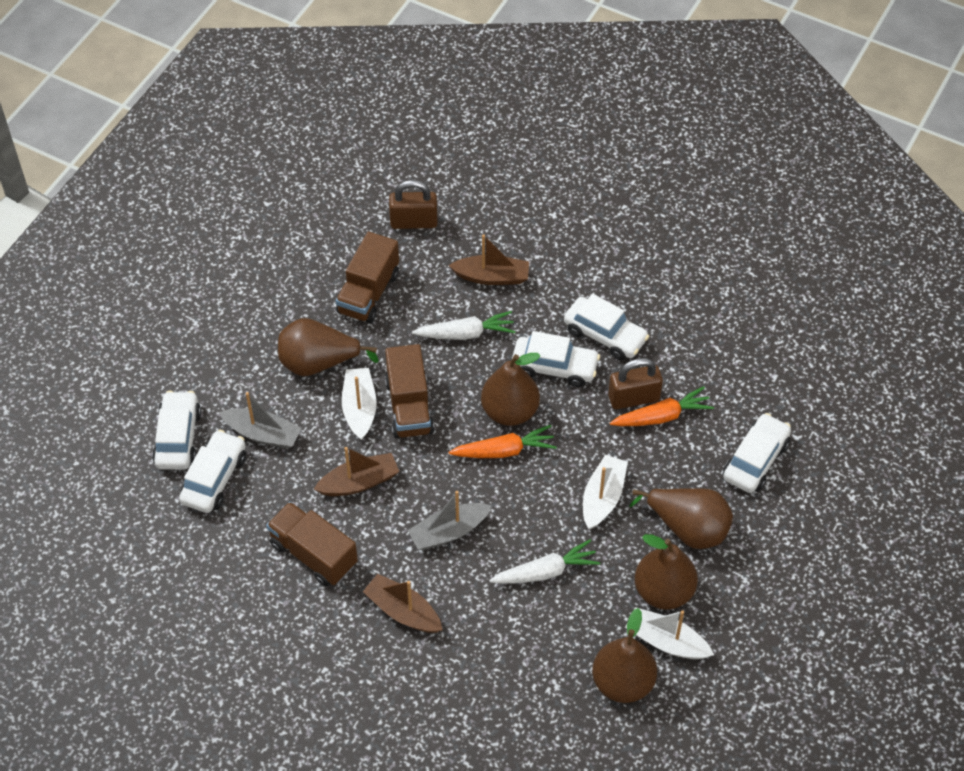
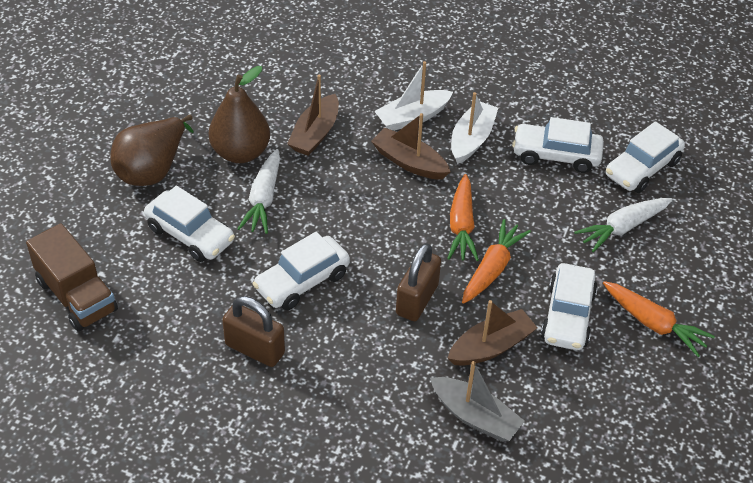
brown pear: 5 -> 2
brown truck: 3 -> 1
grey boat: 2 -> 1
orange carrot: 2 -> 3
white boat: 3 -> 2

